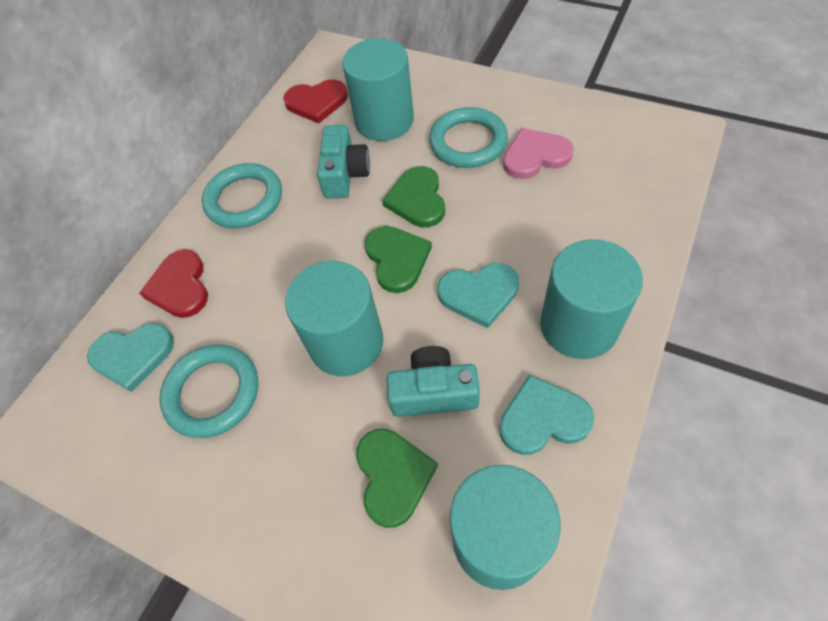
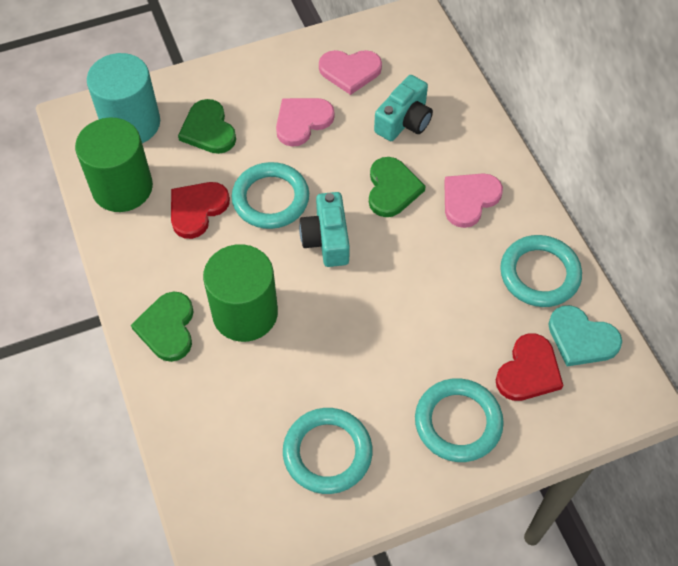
green cylinder: 0 -> 2
pink heart: 1 -> 3
turquoise cylinder: 4 -> 1
turquoise heart: 3 -> 1
turquoise ring: 3 -> 4

